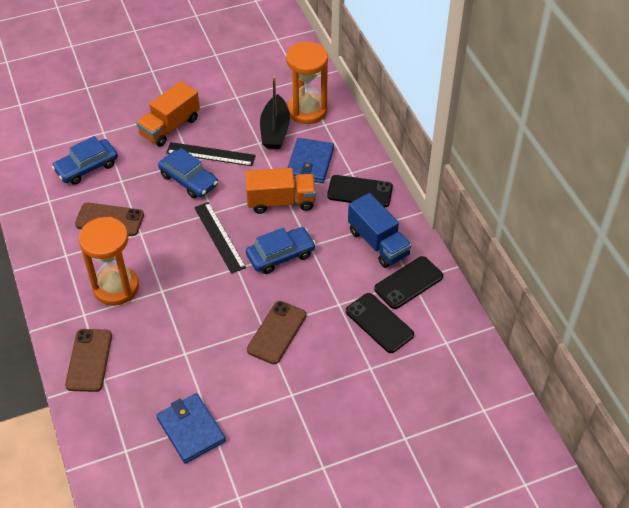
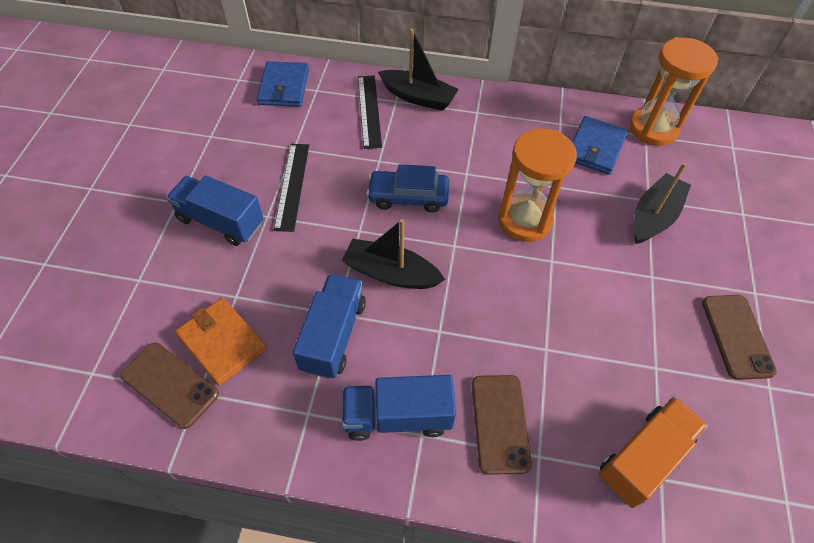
black boat: 1 -> 3
black phone: 3 -> 0
blue car: 3 -> 1
blue truck: 1 -> 3
orange truck: 2 -> 1
orange wallet: 0 -> 1

